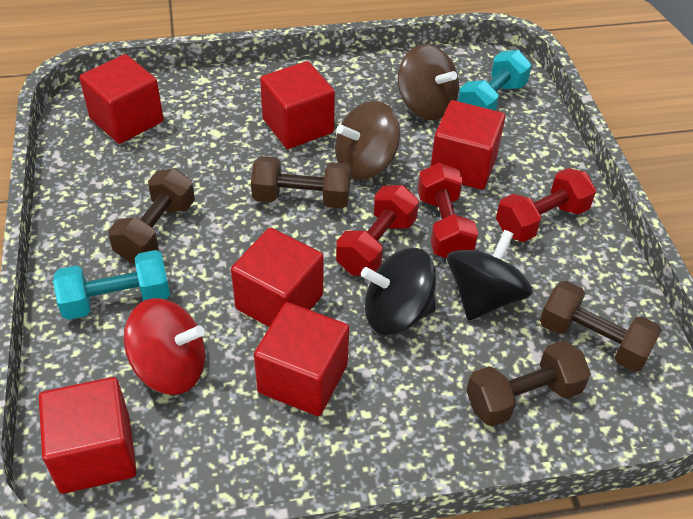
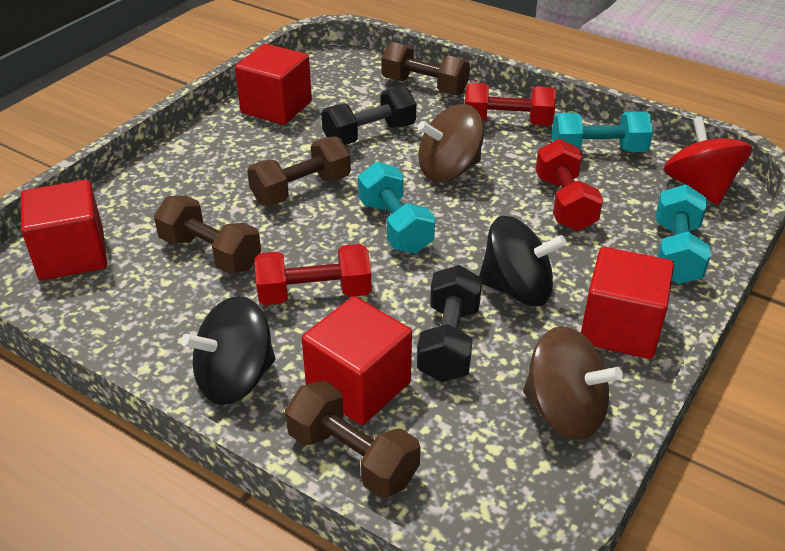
black dumbbell: 0 -> 2
red cube: 6 -> 4
turquoise dumbbell: 2 -> 3

